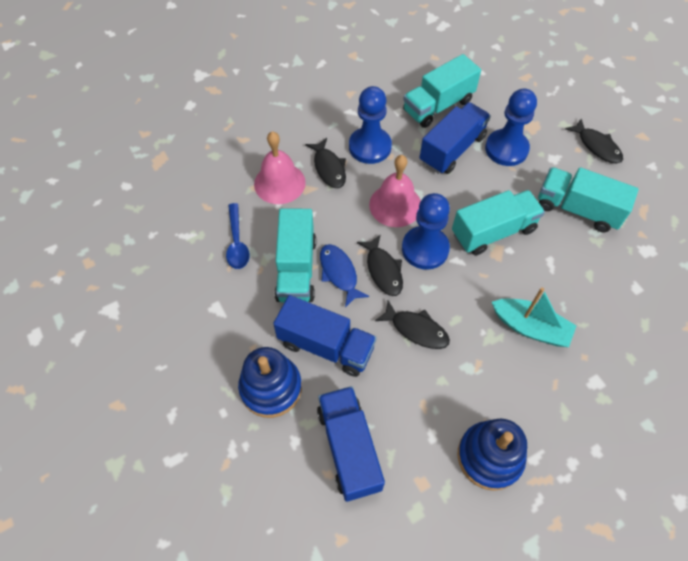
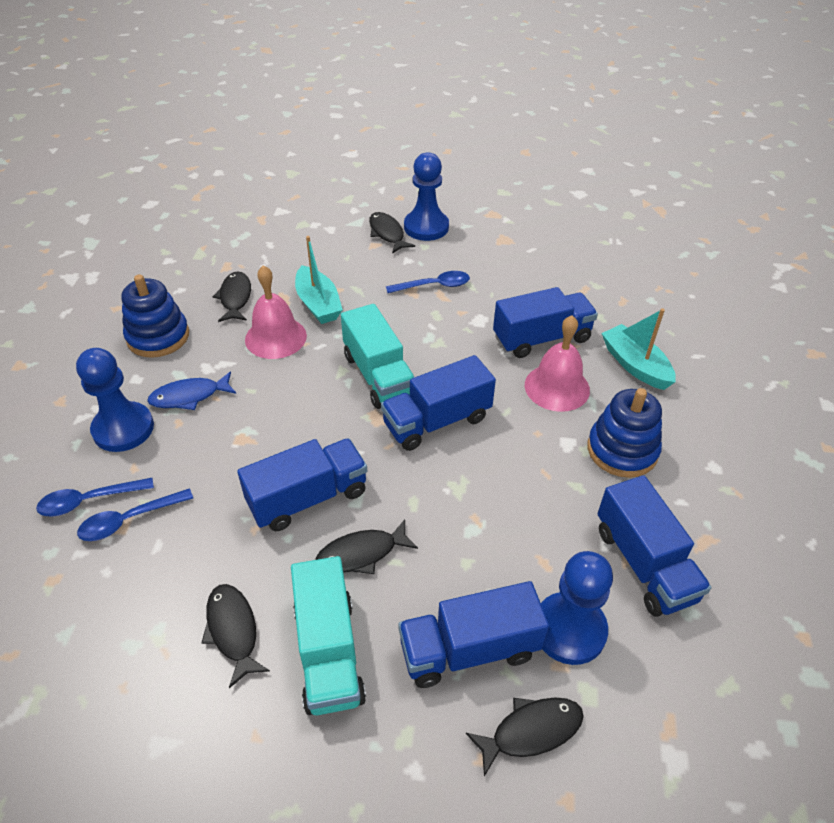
black fish: 4 -> 5
blue spoon: 1 -> 3
blue truck: 3 -> 5
turquoise boat: 1 -> 2
turquoise truck: 4 -> 2

